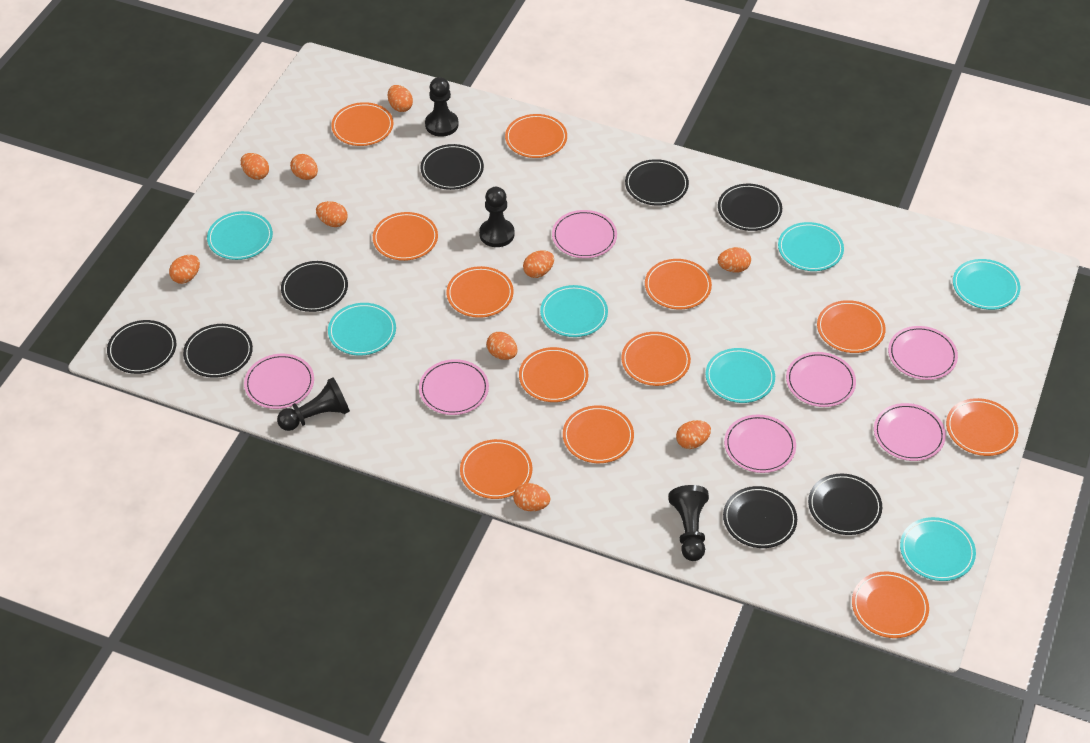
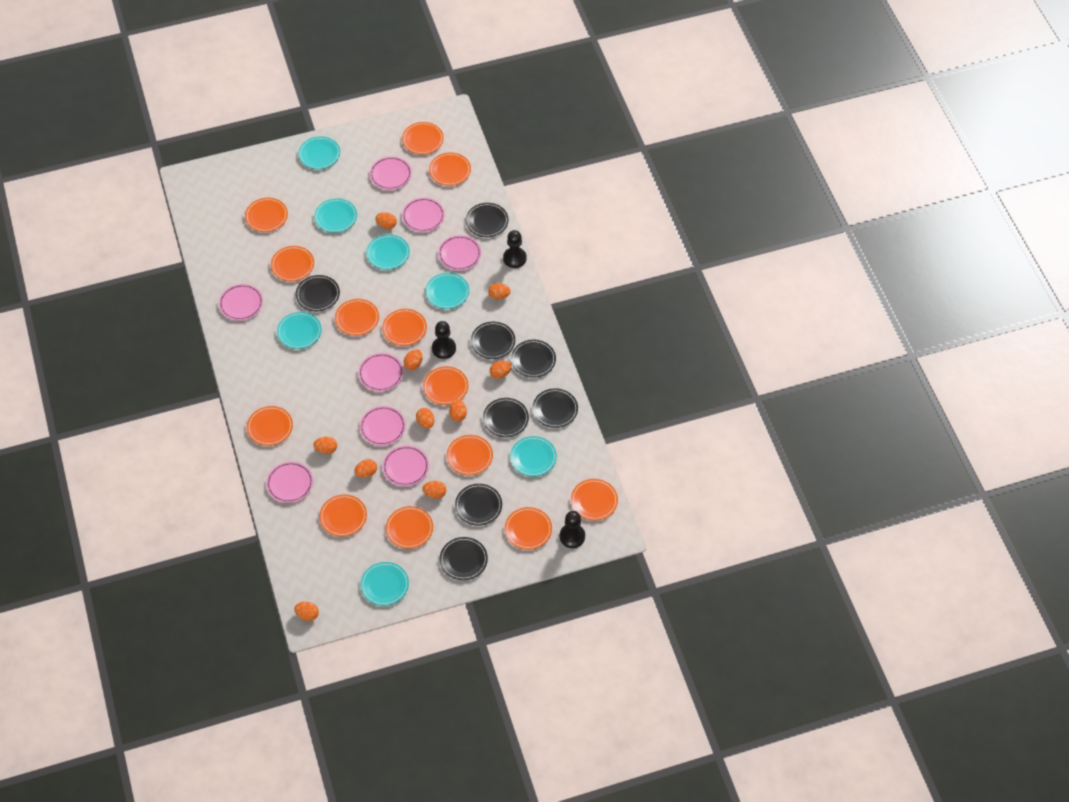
black pawn: 4 -> 3
orange plate: 12 -> 13
pink plate: 7 -> 8

